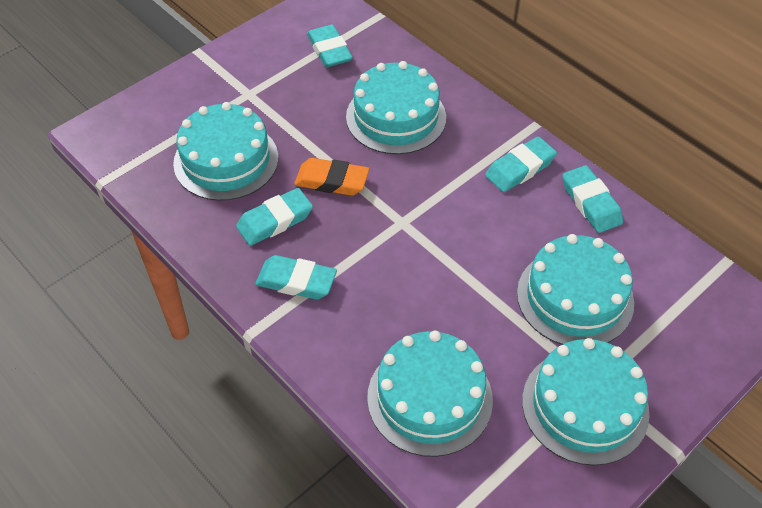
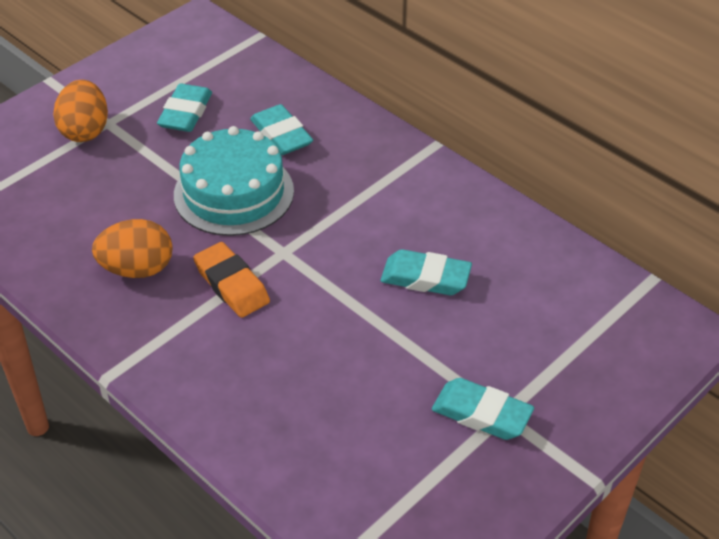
orange egg: 0 -> 2
turquoise cake: 5 -> 1
turquoise eraser: 5 -> 4

